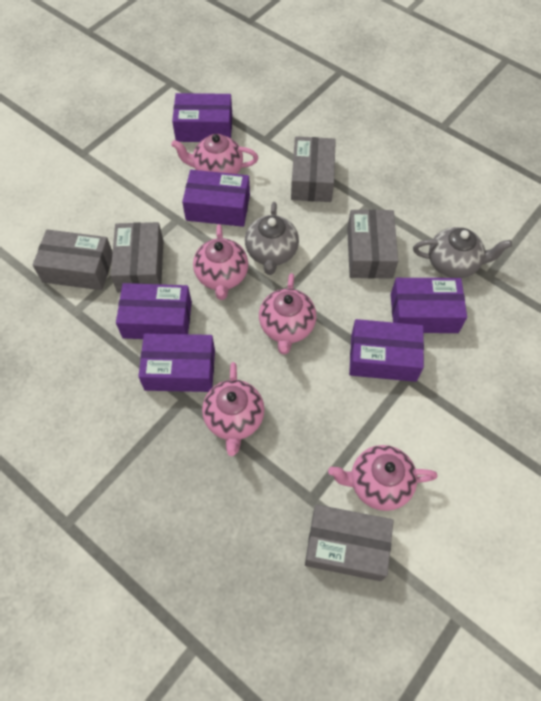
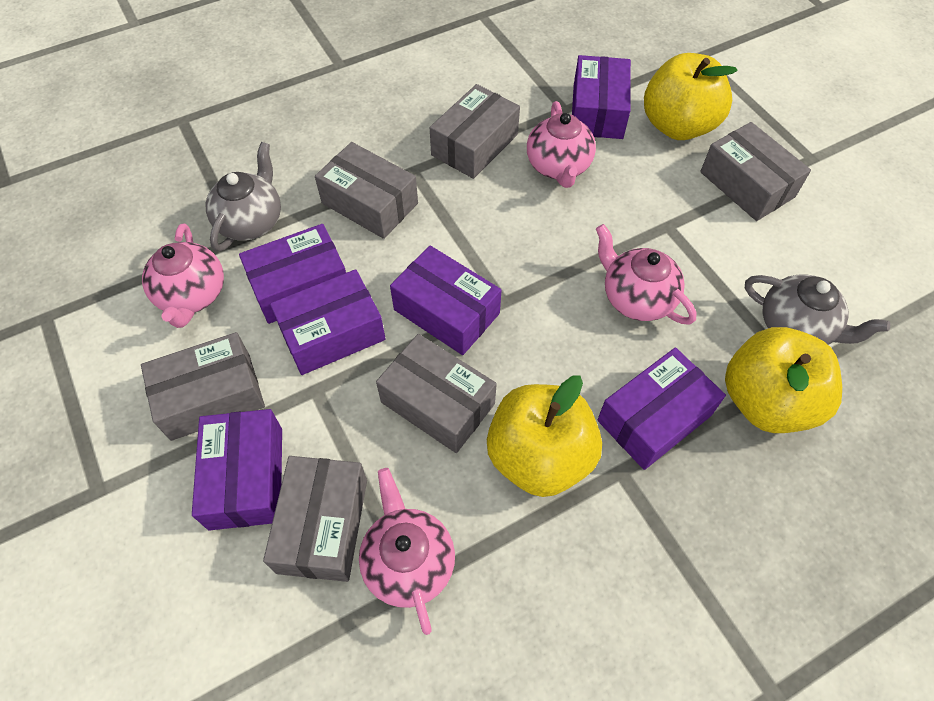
grey box: 5 -> 6
pink teapot: 5 -> 4
yellow apple: 0 -> 3

